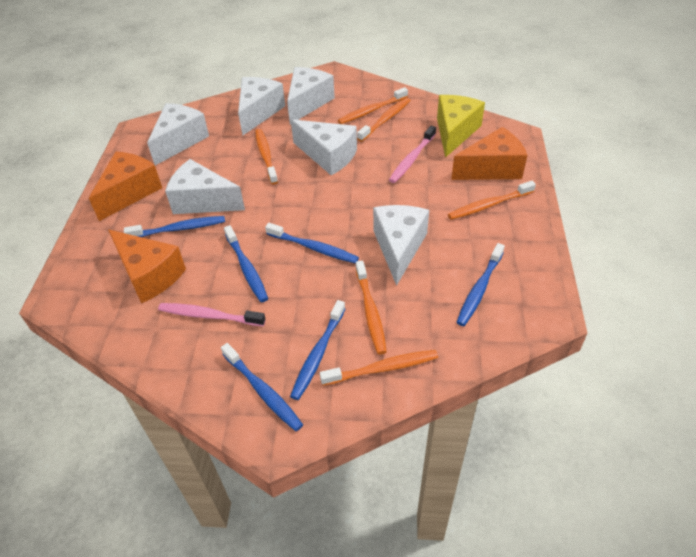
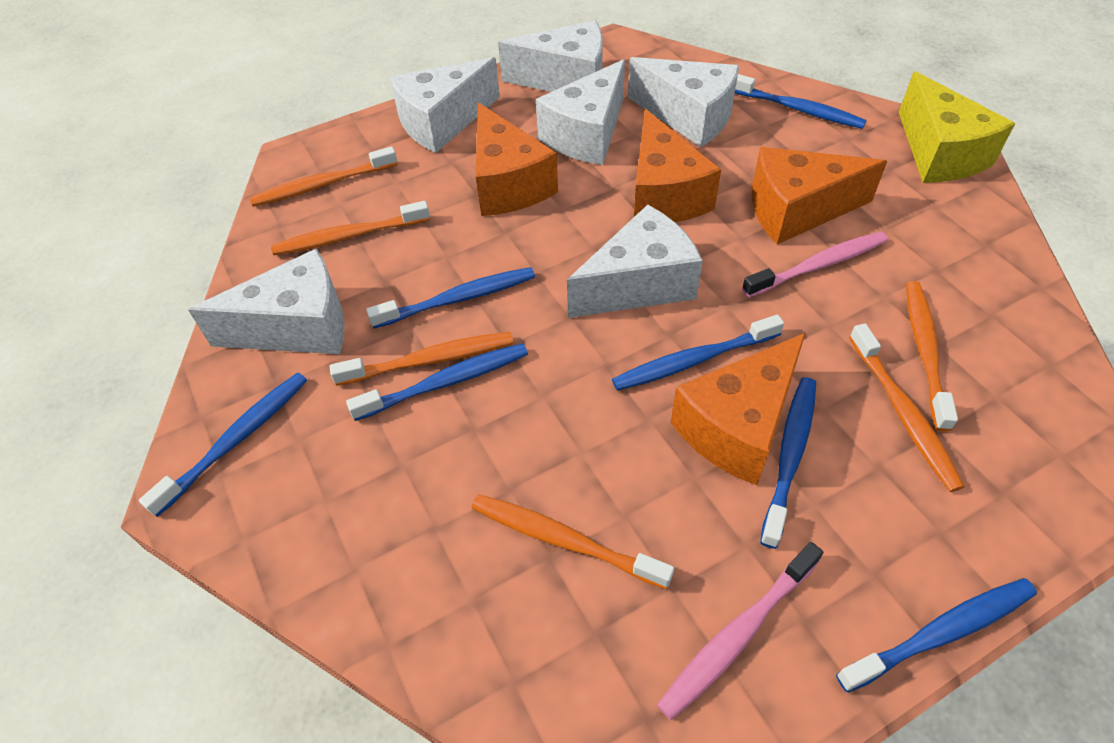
blue toothbrush: 6 -> 7
orange cheese: 3 -> 4

